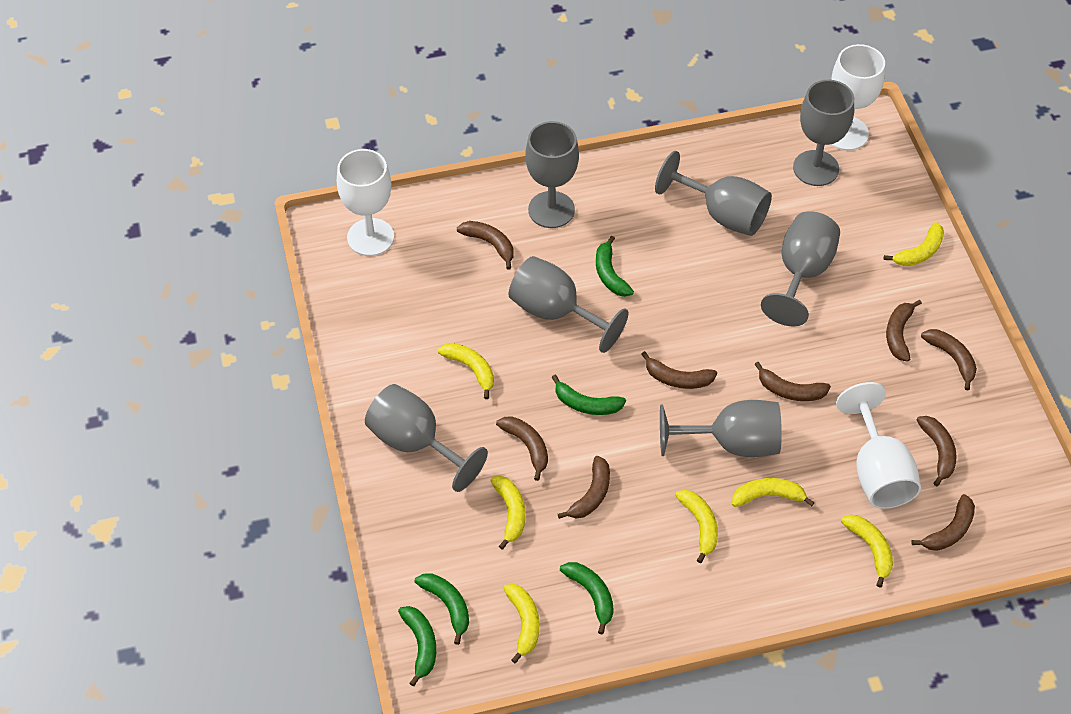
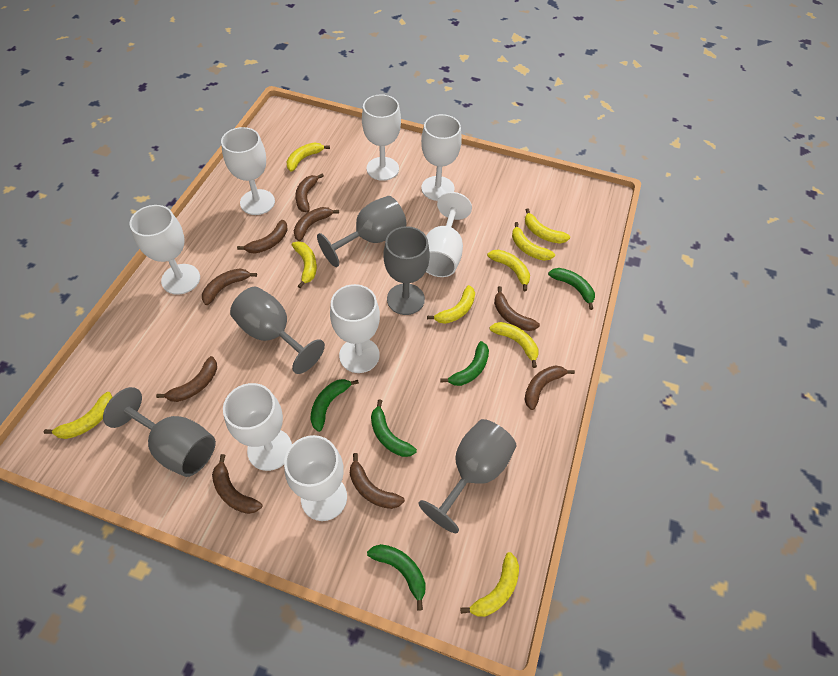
grey goblet: 7 -> 5
white goblet: 3 -> 8
yellow banana: 7 -> 9

